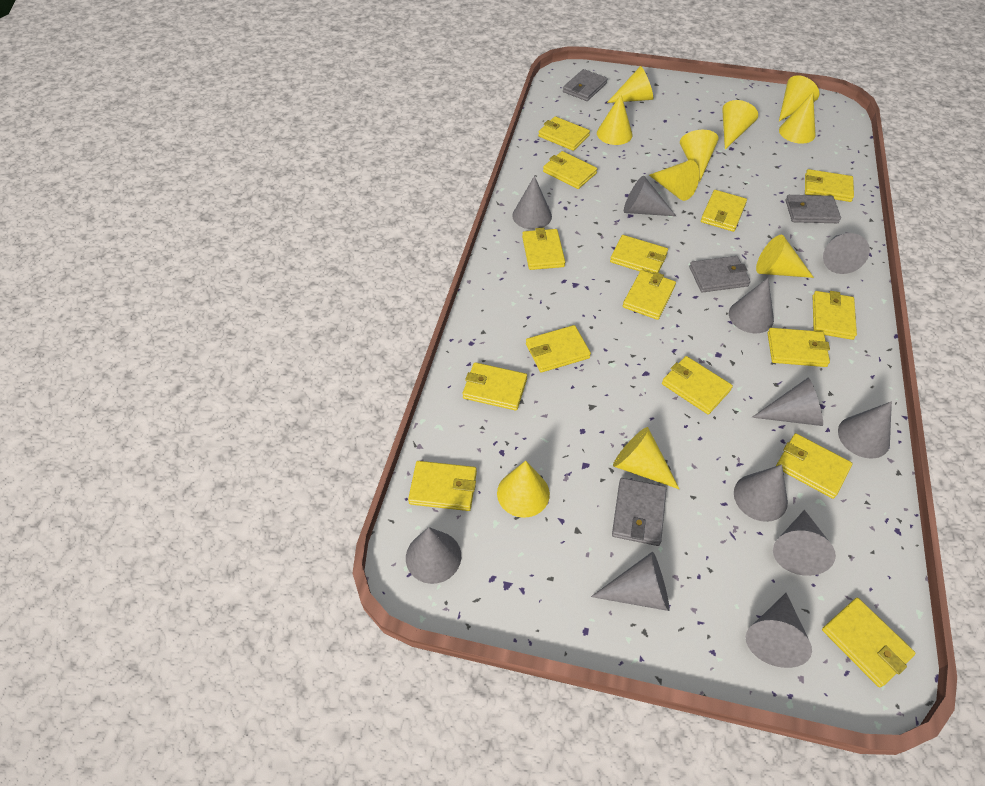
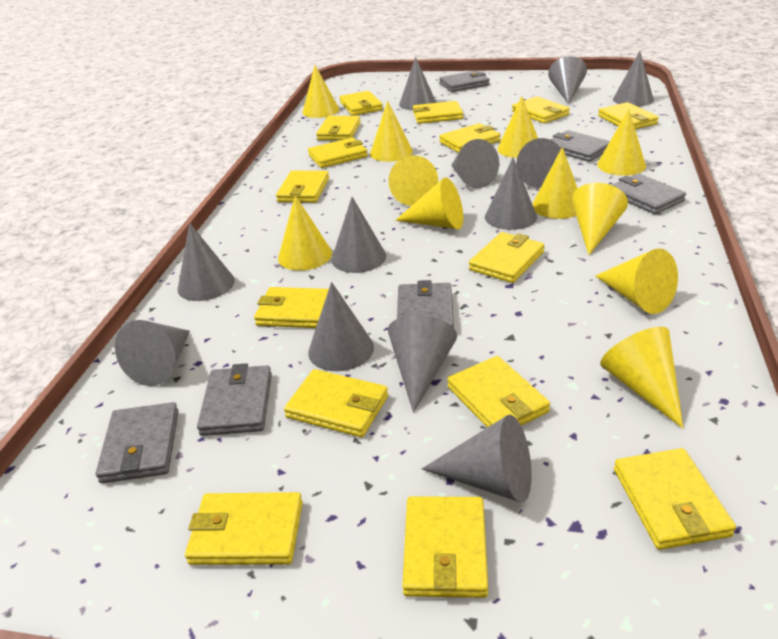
grey cone: 11 -> 12
grey wallet: 4 -> 6
yellow cone: 10 -> 11

